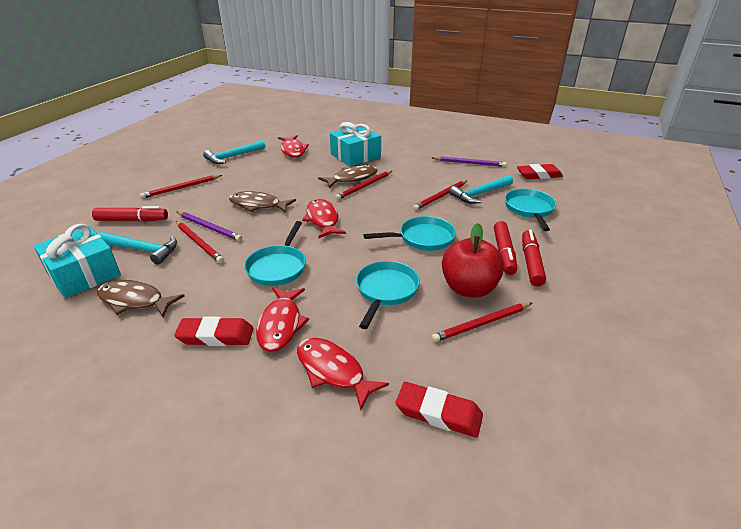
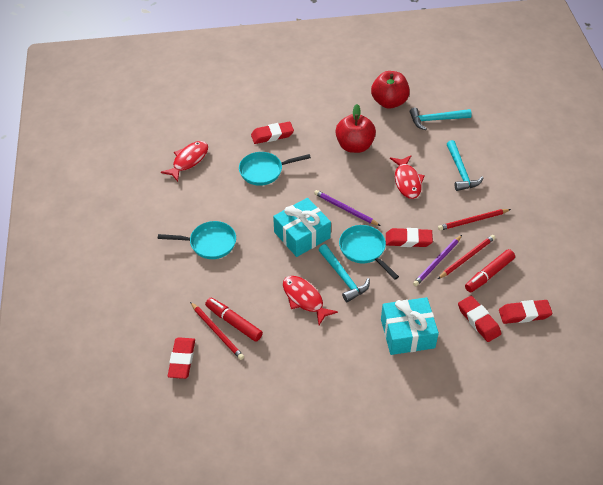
brown fish: 3 -> 0
red apple: 1 -> 2
red eraser: 3 -> 5
red fish: 4 -> 3
red marker: 3 -> 2
red pencil: 5 -> 3
turquoise pan: 4 -> 3

